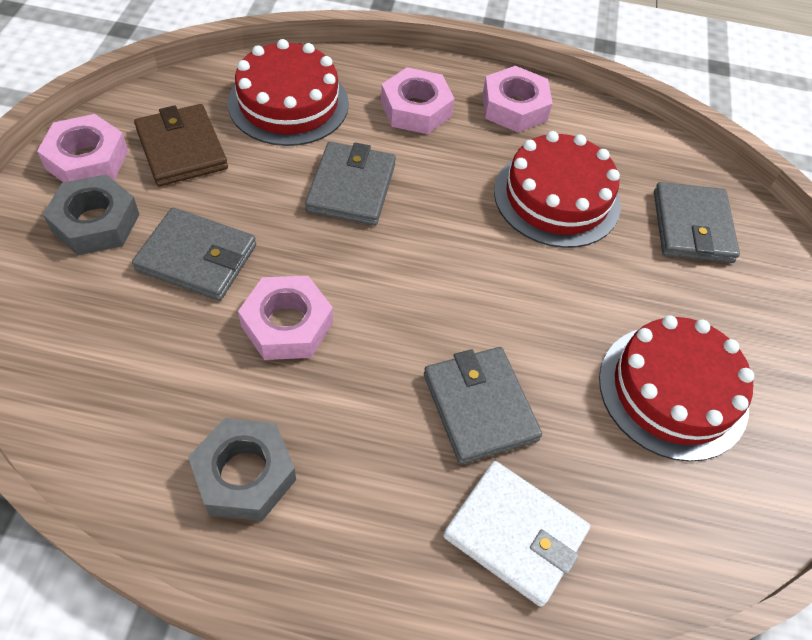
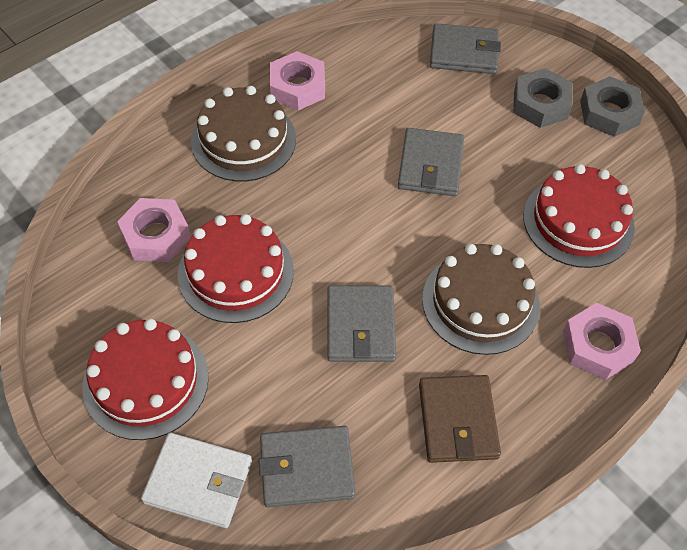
brown cake: 0 -> 2
pink nut: 4 -> 3

